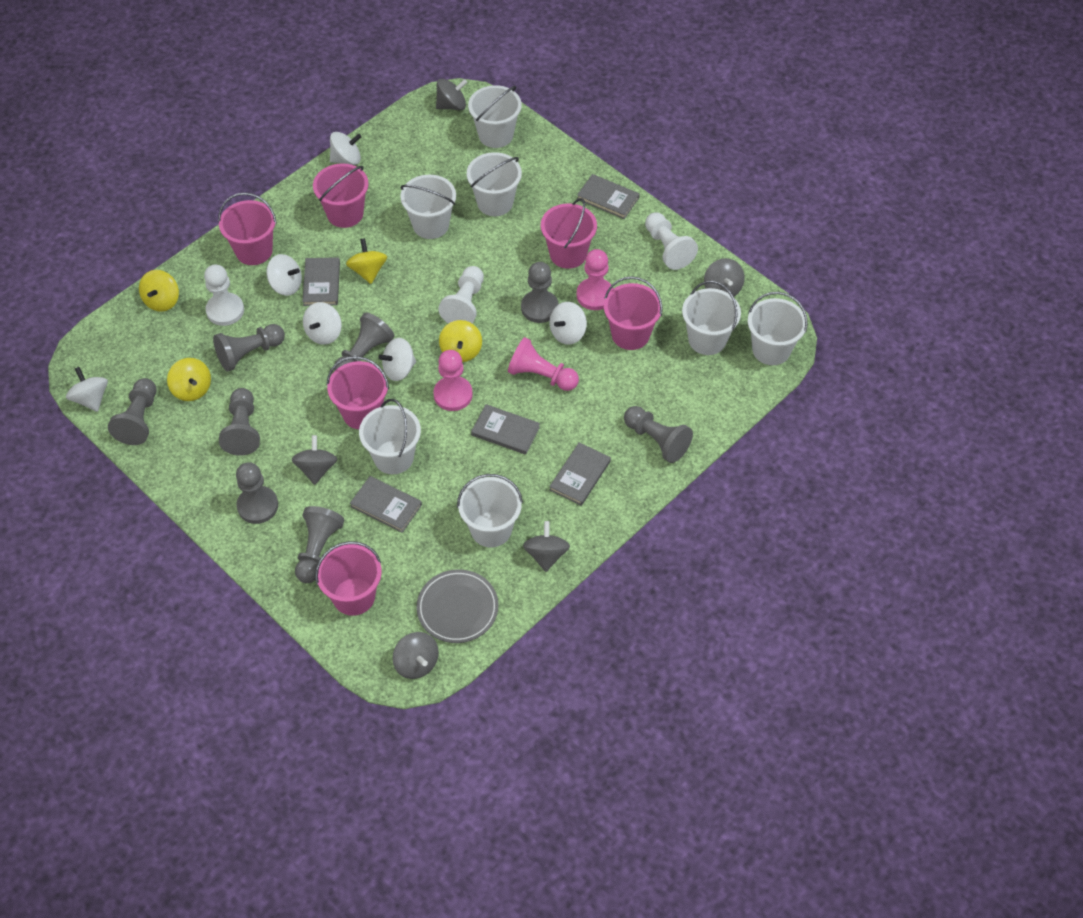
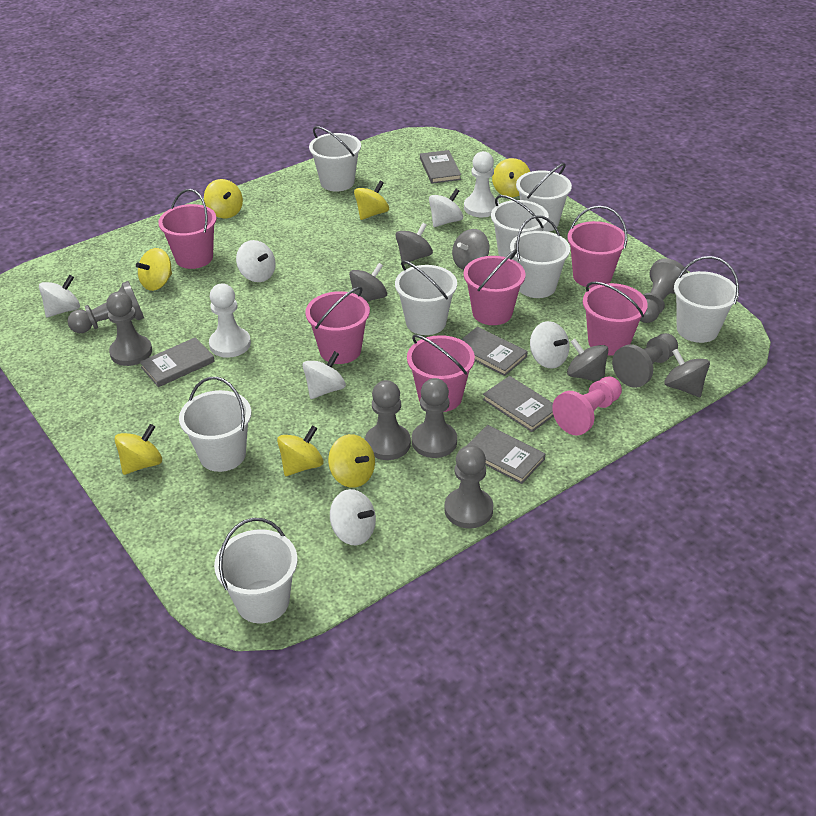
grey pawn: 8 -> 7
grey plate: 1 -> 0
pink pawn: 3 -> 1
white bucket: 7 -> 8
white pawn: 3 -> 2
yellow spinning top: 4 -> 7

